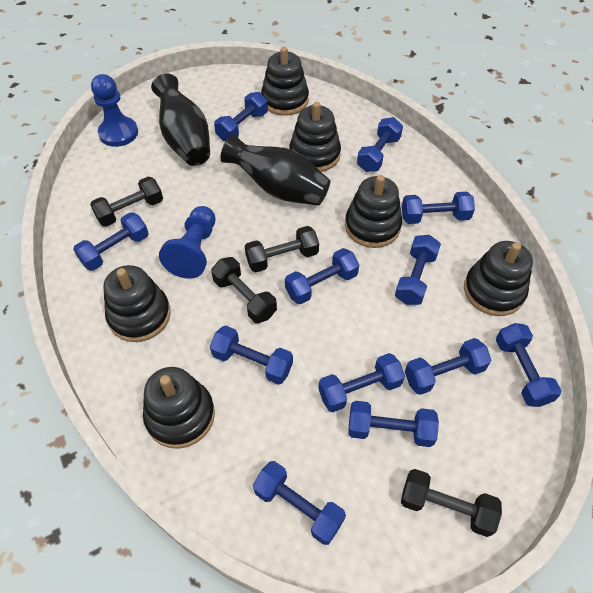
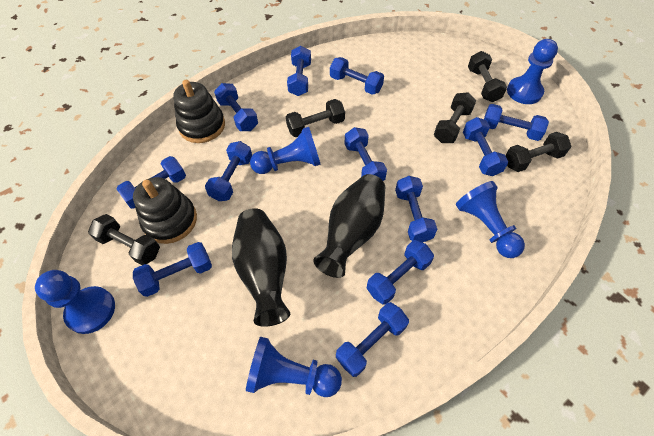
black dumbbell: 4 -> 5
black stacking toy: 6 -> 2
blue pawn: 2 -> 5

